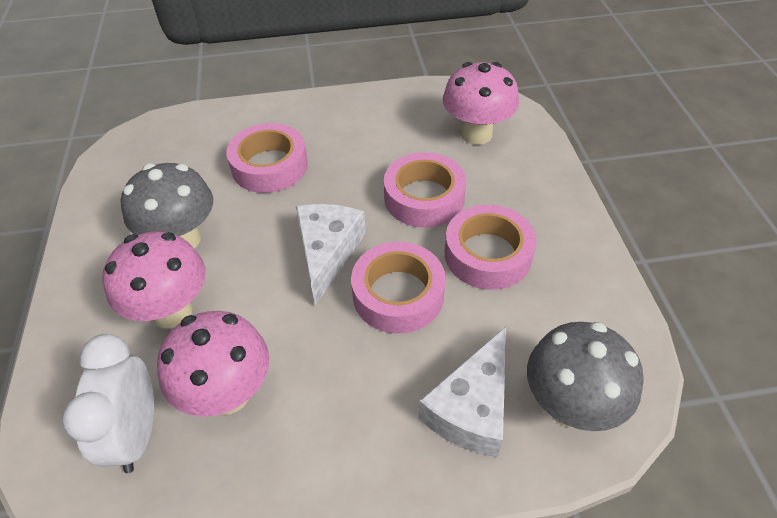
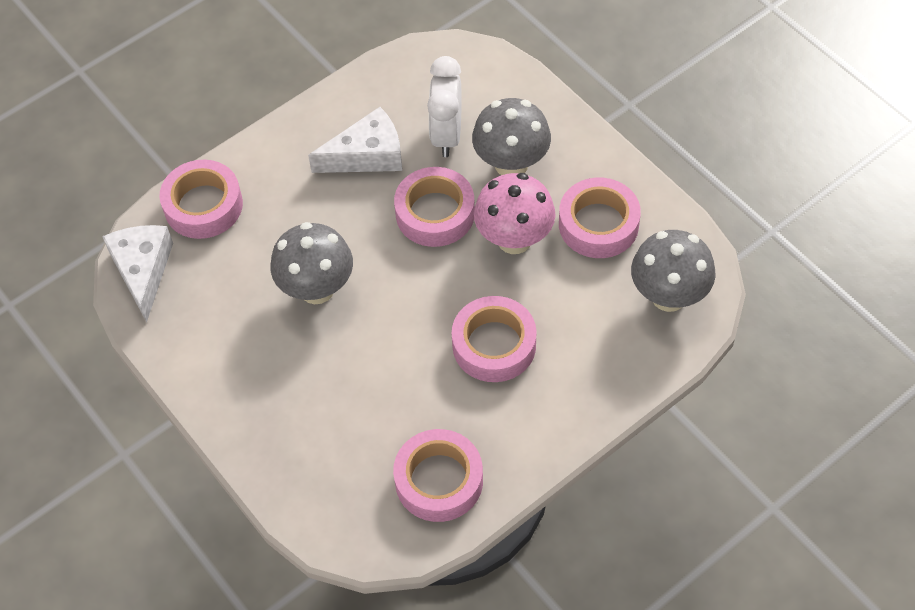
grey mushroom: 2 -> 3
pink mushroom: 3 -> 1
pink tape: 4 -> 5

